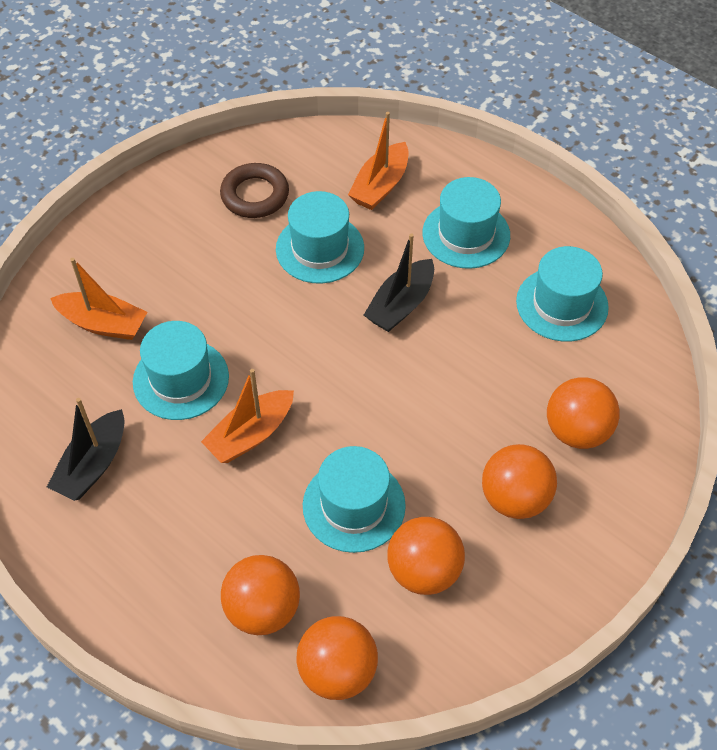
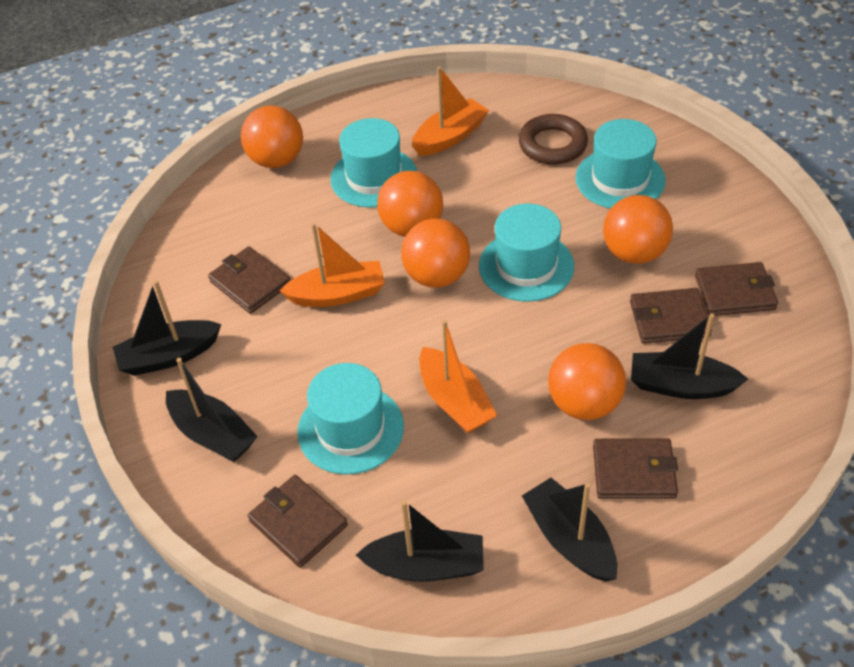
black boat: 2 -> 5
brown wallet: 0 -> 5
turquoise hat: 5 -> 4

